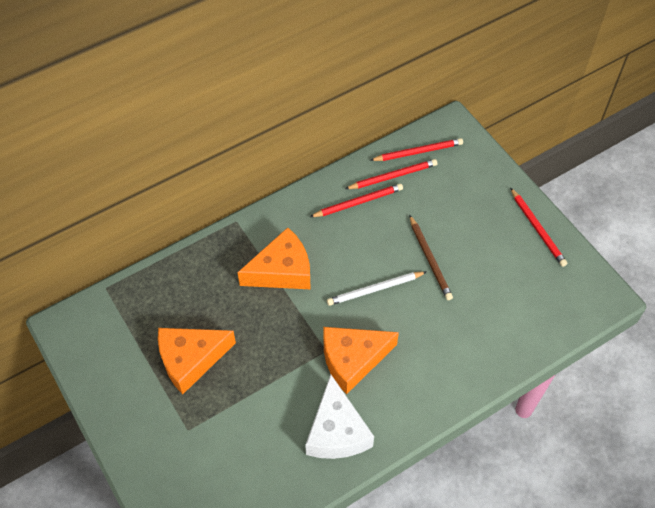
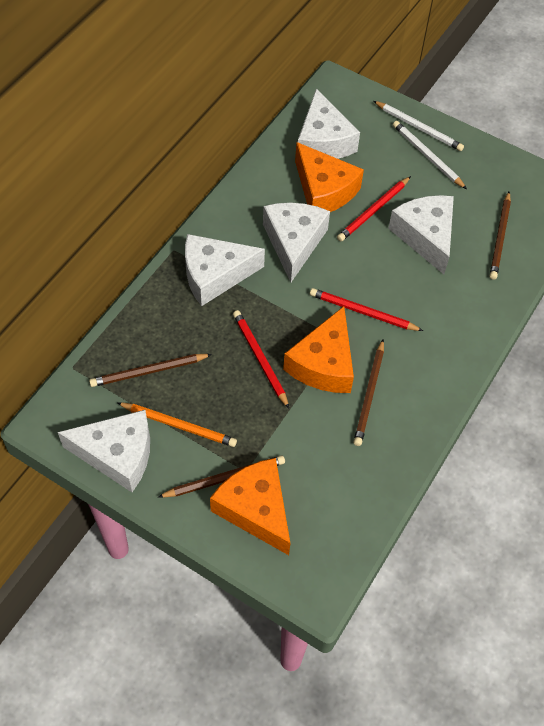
brown pencil: 1 -> 4
orange pencil: 0 -> 1
red pencil: 4 -> 3
white cheese: 1 -> 5
white pencil: 1 -> 2

